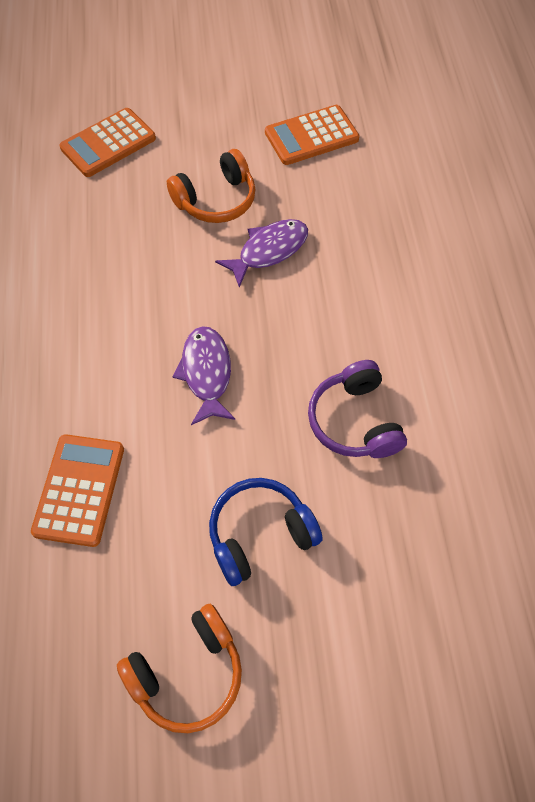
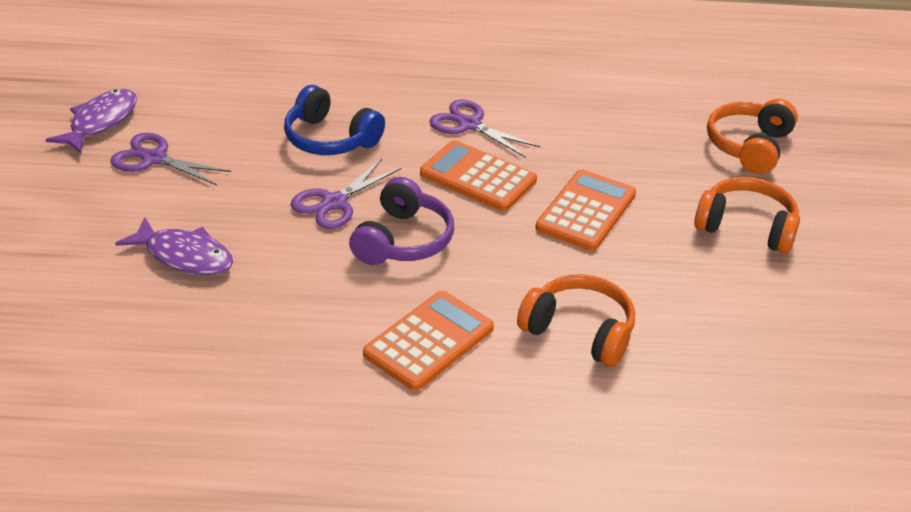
orange headphones: 2 -> 3
purple scissors: 0 -> 3

